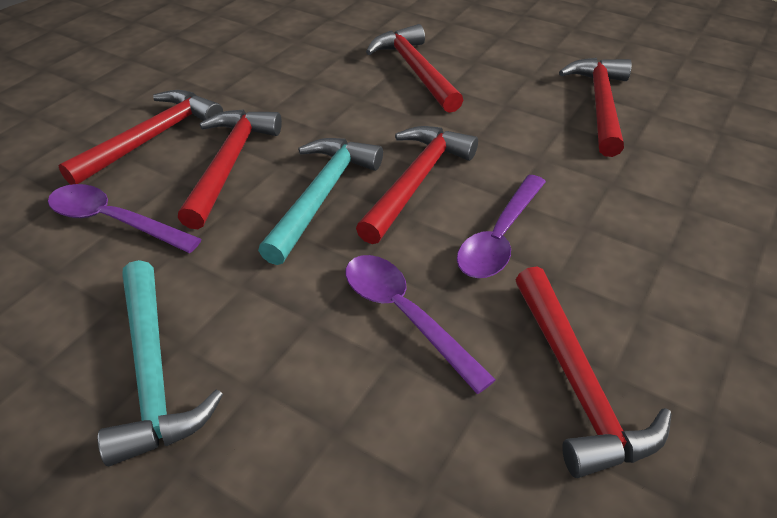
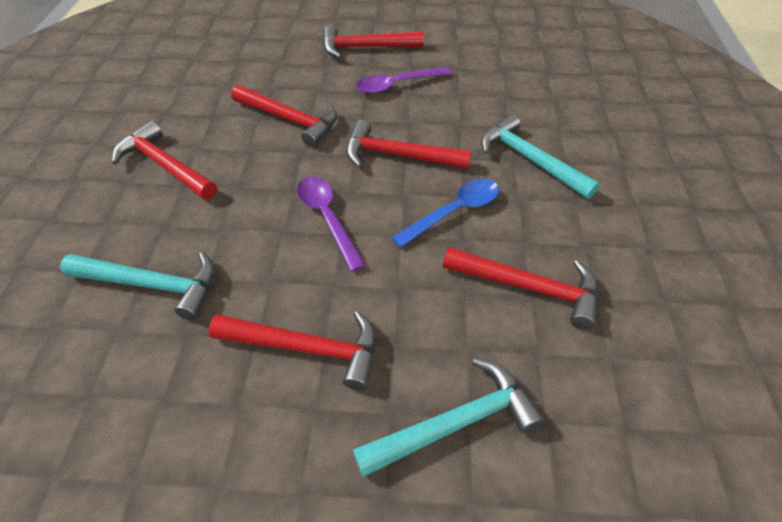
blue spoon: 0 -> 1
purple spoon: 3 -> 2
turquoise hammer: 2 -> 3

